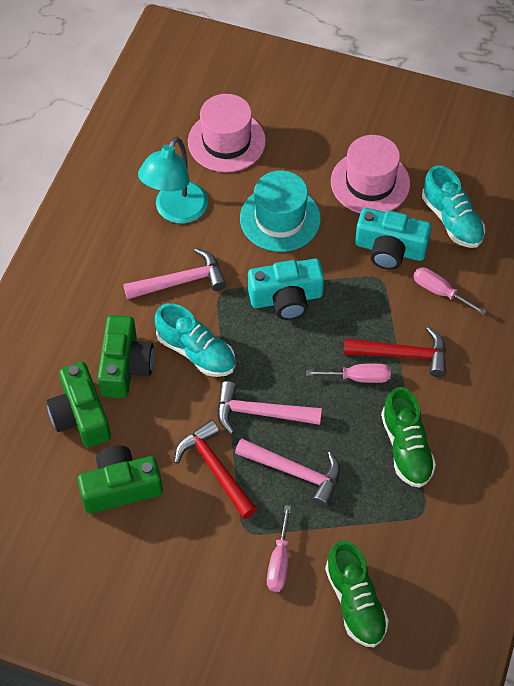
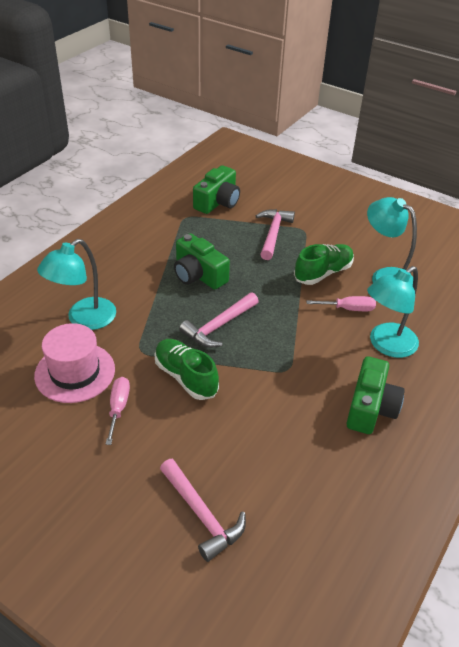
pink hat: 2 -> 1
pink screwdriver: 3 -> 2
red hammer: 2 -> 0
turquoise camera: 2 -> 0
turquoise hat: 1 -> 0
turquoise lamp: 1 -> 3
turquoise shoe: 2 -> 0

